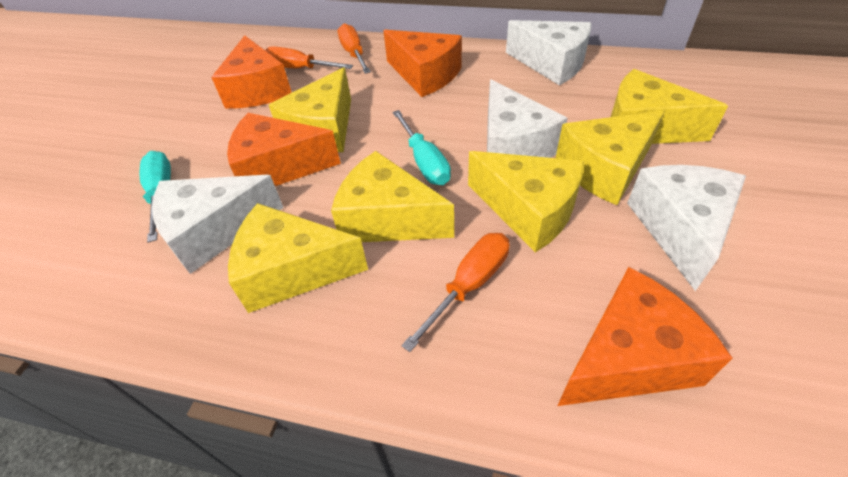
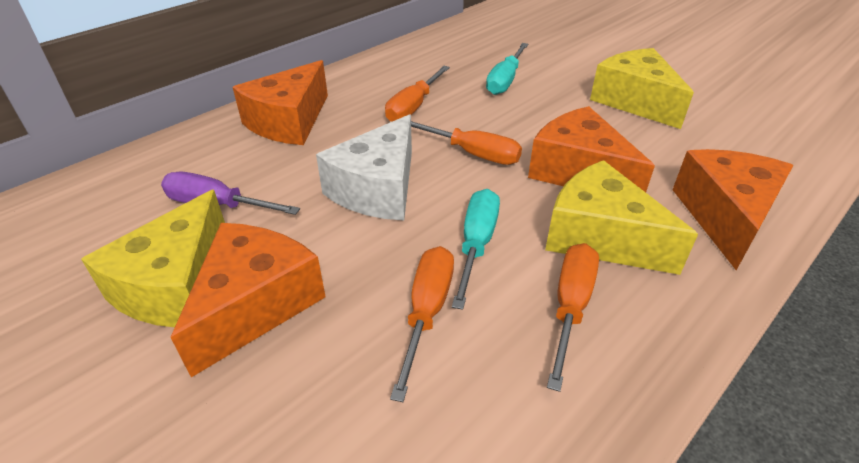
orange screwdriver: 3 -> 4
purple screwdriver: 0 -> 1
white cheese: 4 -> 1
yellow cheese: 6 -> 3

